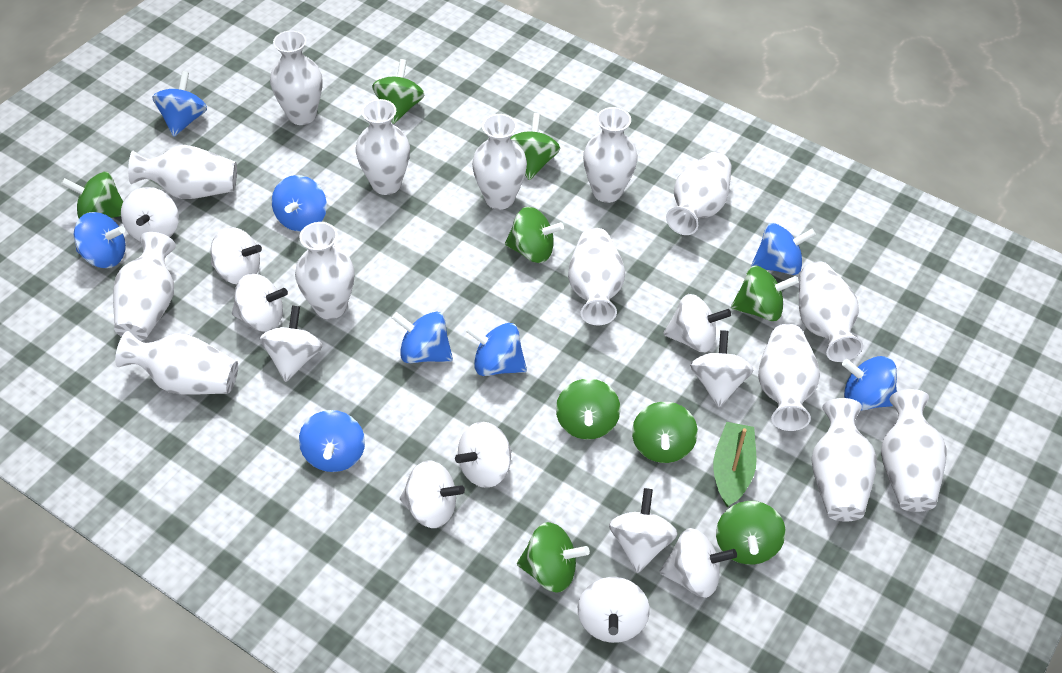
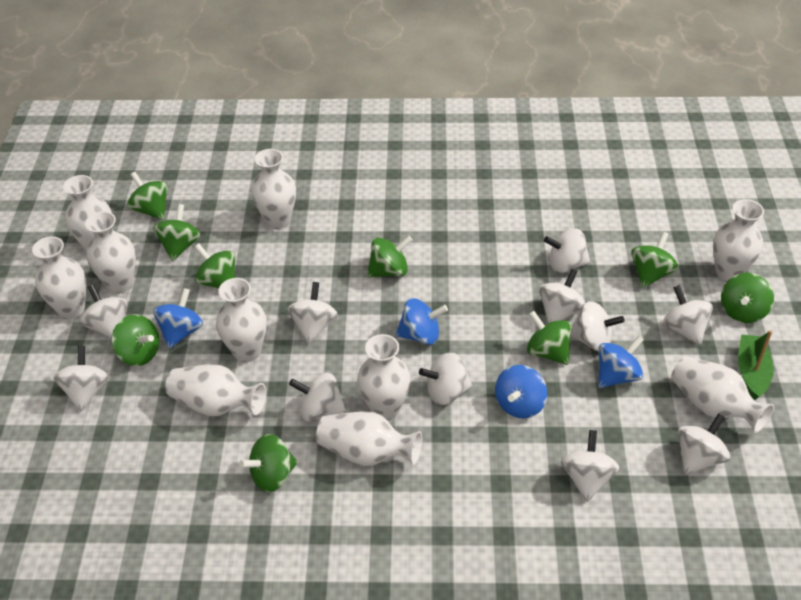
blue spinning top: 8 -> 4
white vase: 14 -> 10

